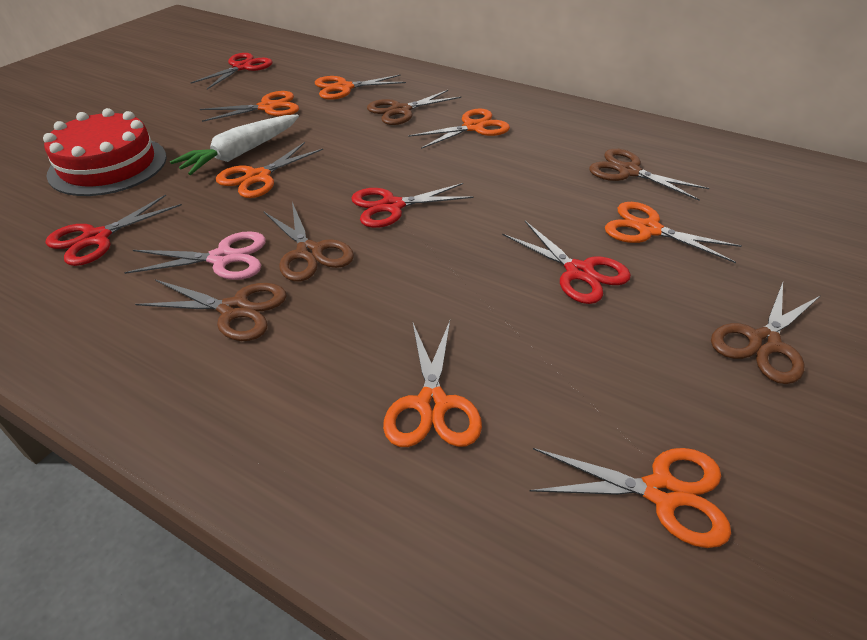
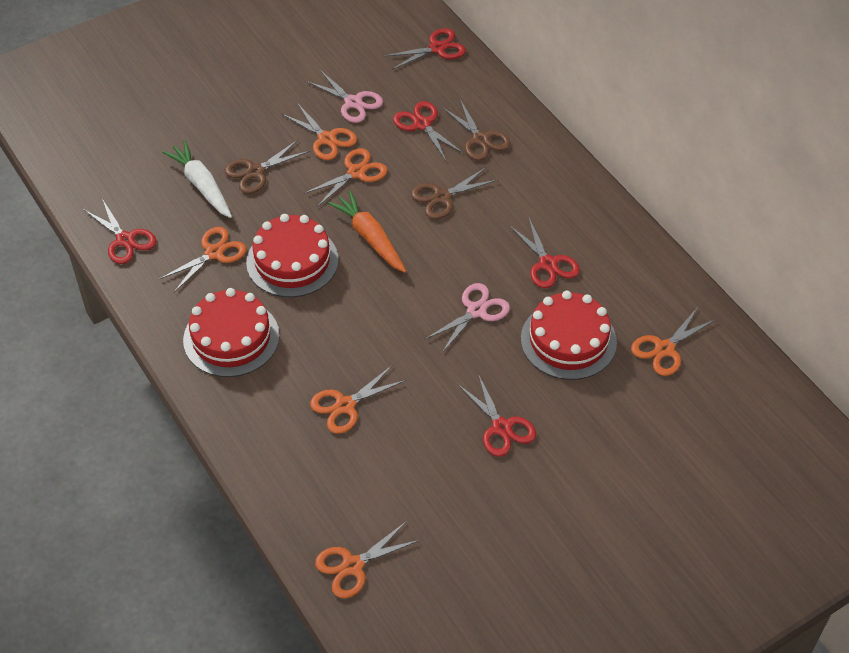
brown scissors: 5 -> 3
orange carrot: 0 -> 1
orange scissors: 7 -> 6
pink scissors: 1 -> 2
red cake: 1 -> 3
red scissors: 4 -> 5

